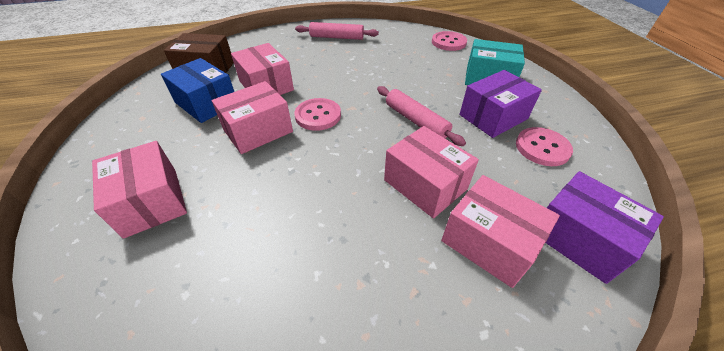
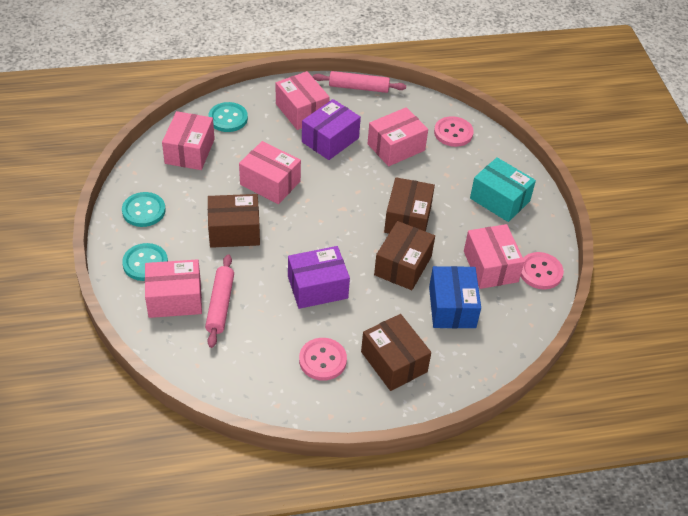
brown box: 1 -> 4
pink box: 5 -> 6
turquoise button: 0 -> 3

